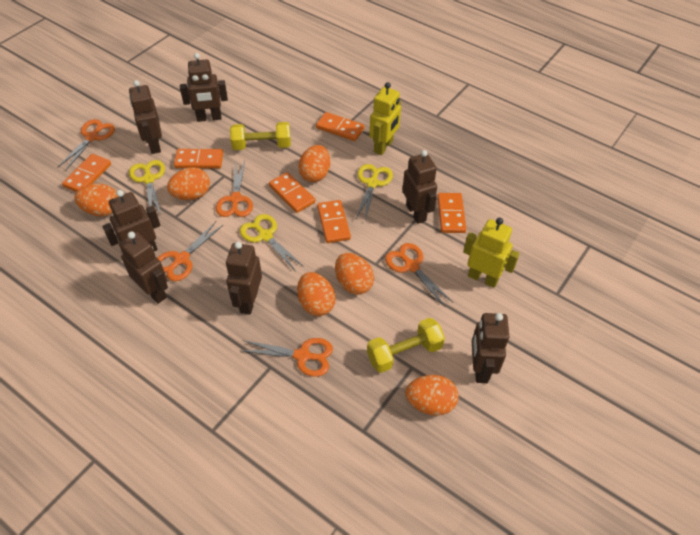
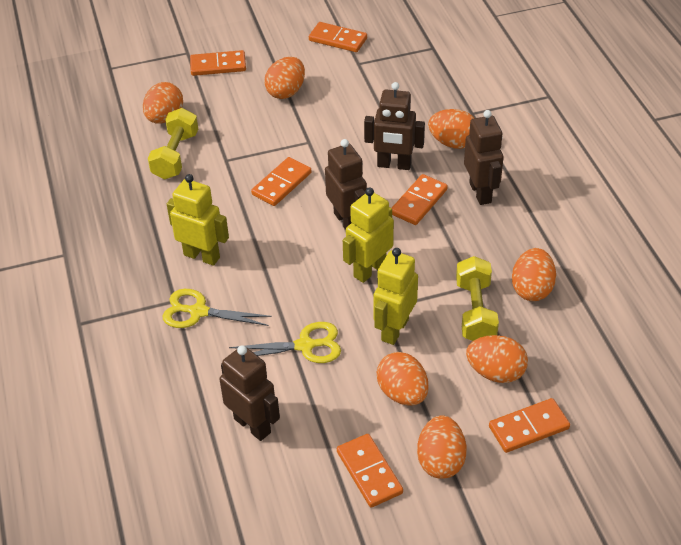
brown robot: 7 -> 4
orange egg: 6 -> 7
orange scissors: 5 -> 0
yellow robot: 2 -> 3
yellow scissors: 3 -> 2

